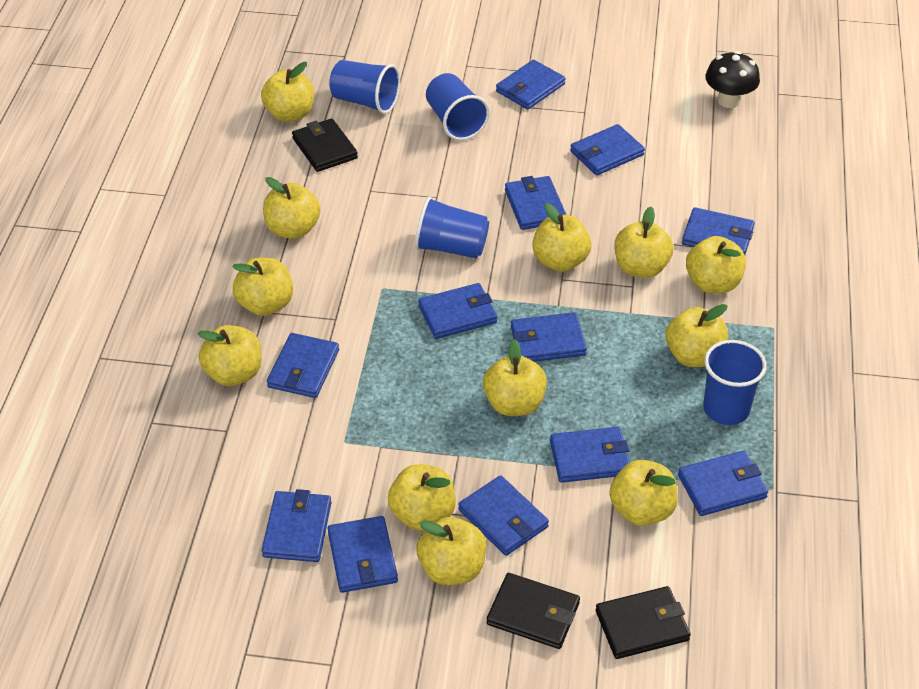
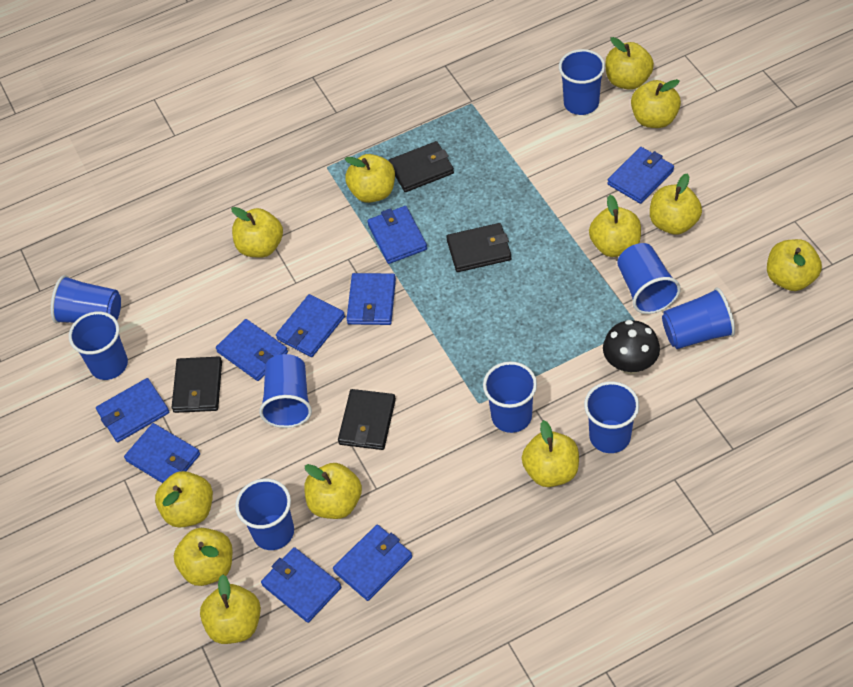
black wallet: 3 -> 4
blue cup: 4 -> 9
blue wallet: 12 -> 9

